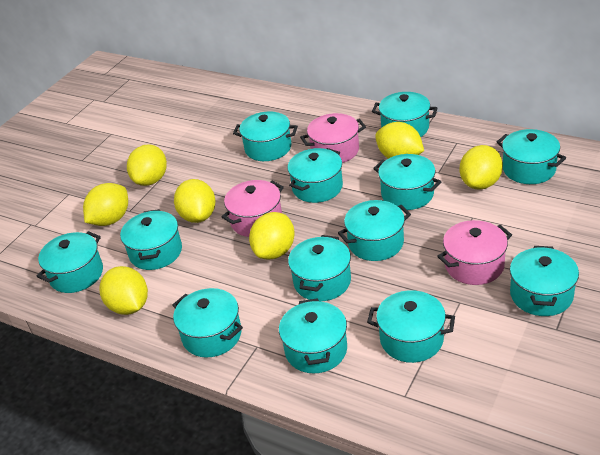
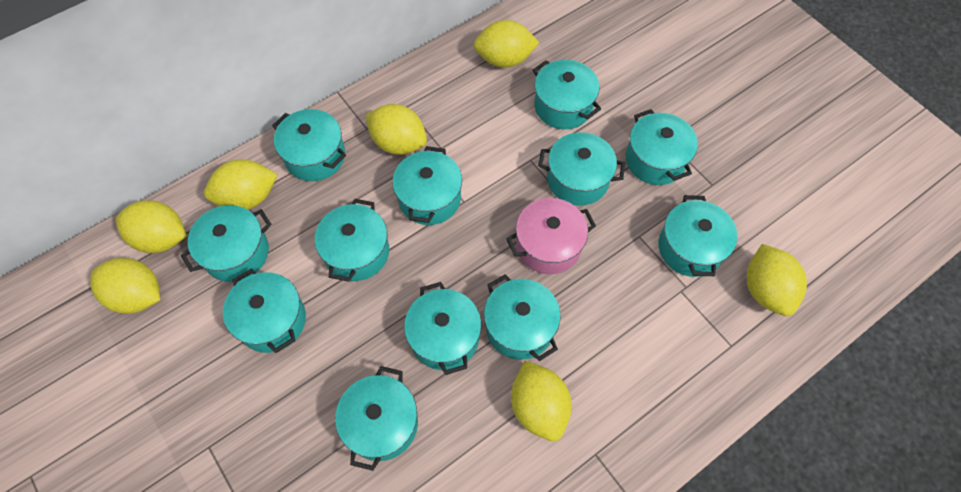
pink pot: 3 -> 1
turquoise pot: 13 -> 12

